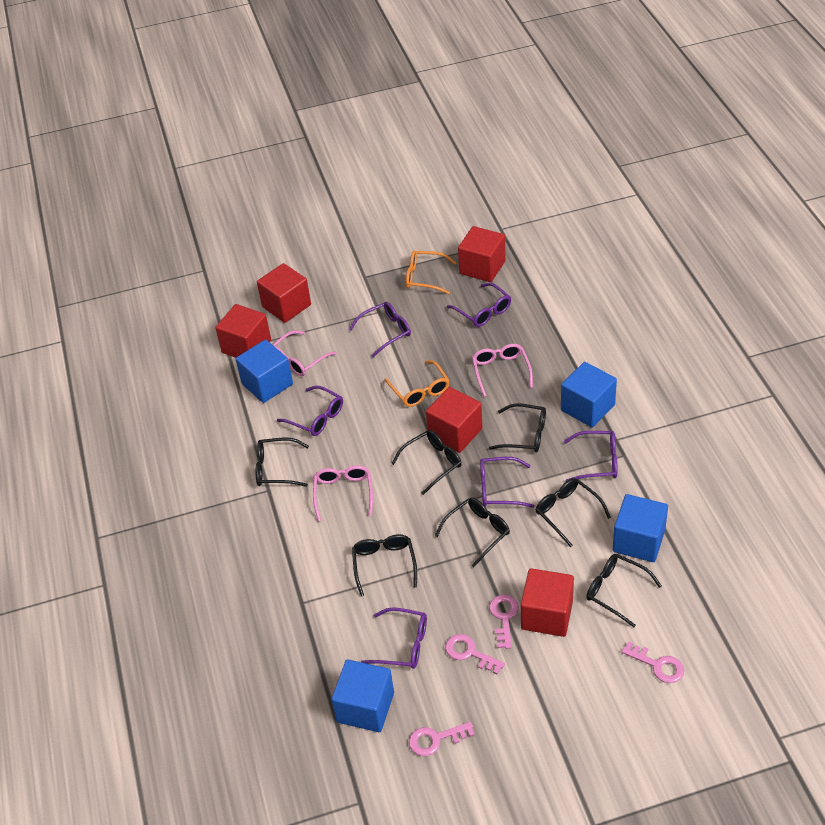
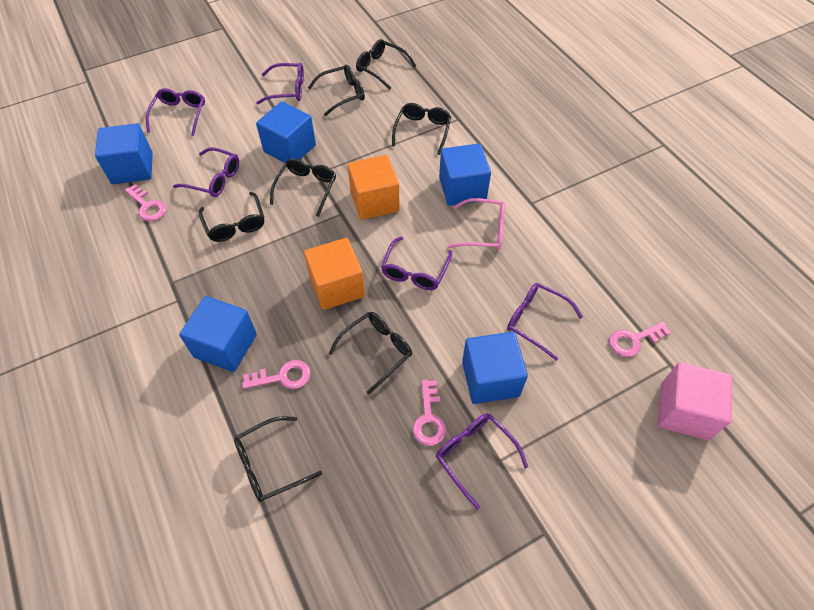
blue cube: 4 -> 5
orange cube: 0 -> 2
orange glasses: 2 -> 0
pink cube: 0 -> 1
pink glasses: 3 -> 1
red cube: 5 -> 0

